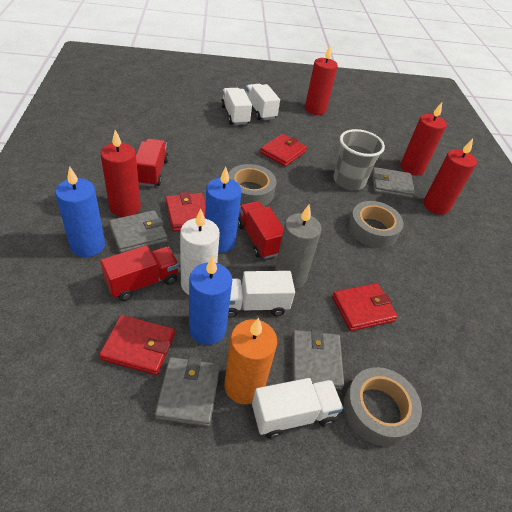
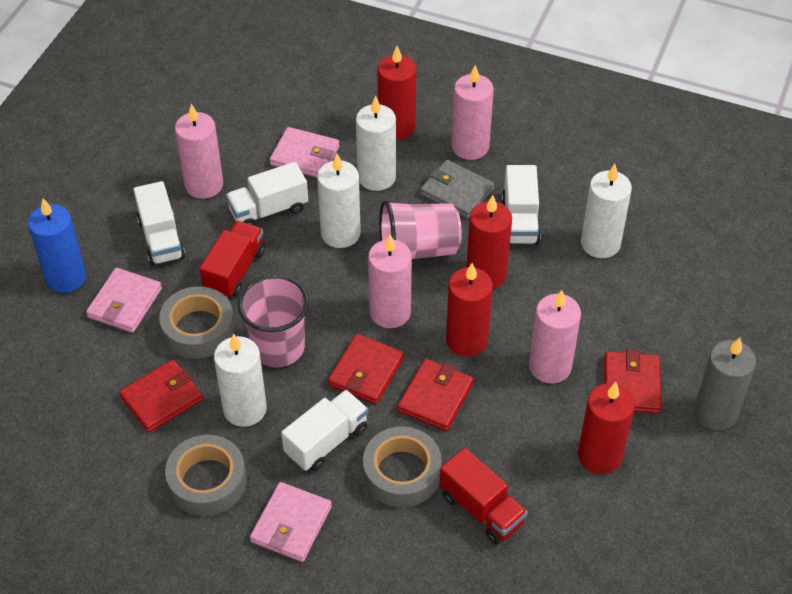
blue candle: 3 -> 1
grey cup: 1 -> 0
grey wallet: 4 -> 1
orange candle: 1 -> 0
pink candle: 0 -> 4
pink cup: 0 -> 2
pink wallet: 0 -> 3
red truck: 3 -> 2
white candle: 1 -> 4

